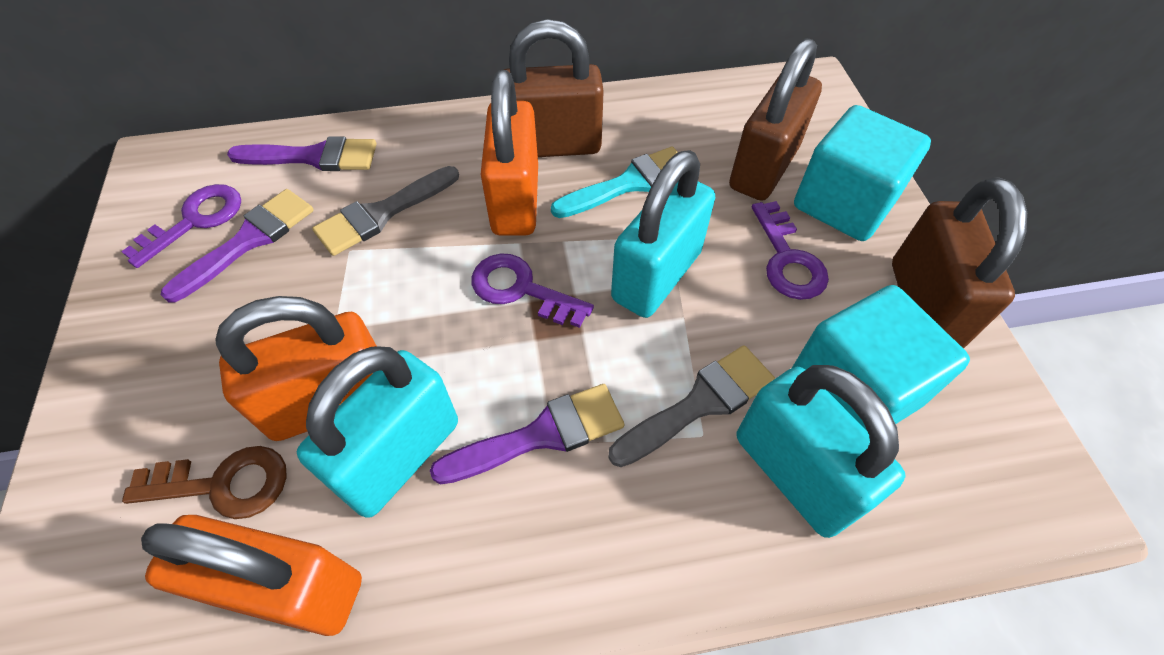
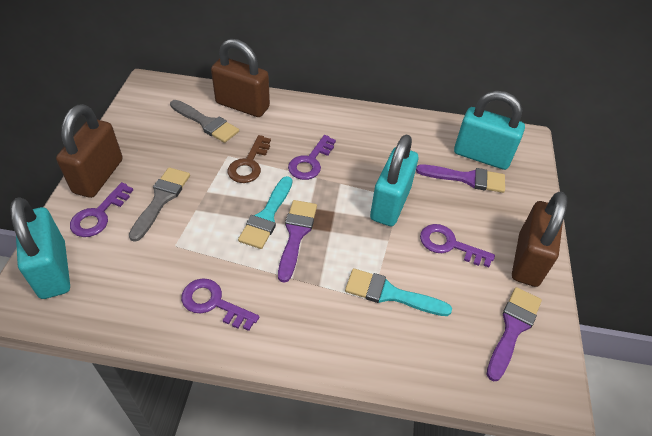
orange padlock: 3 -> 0
purple key: 3 -> 4
turquoise brush: 1 -> 2
turquoise cube: 2 -> 0

